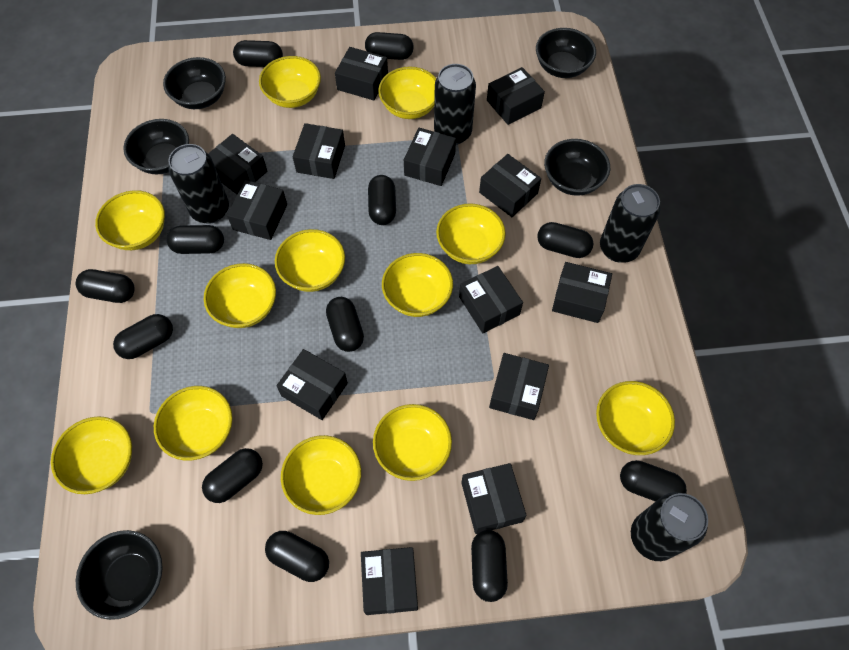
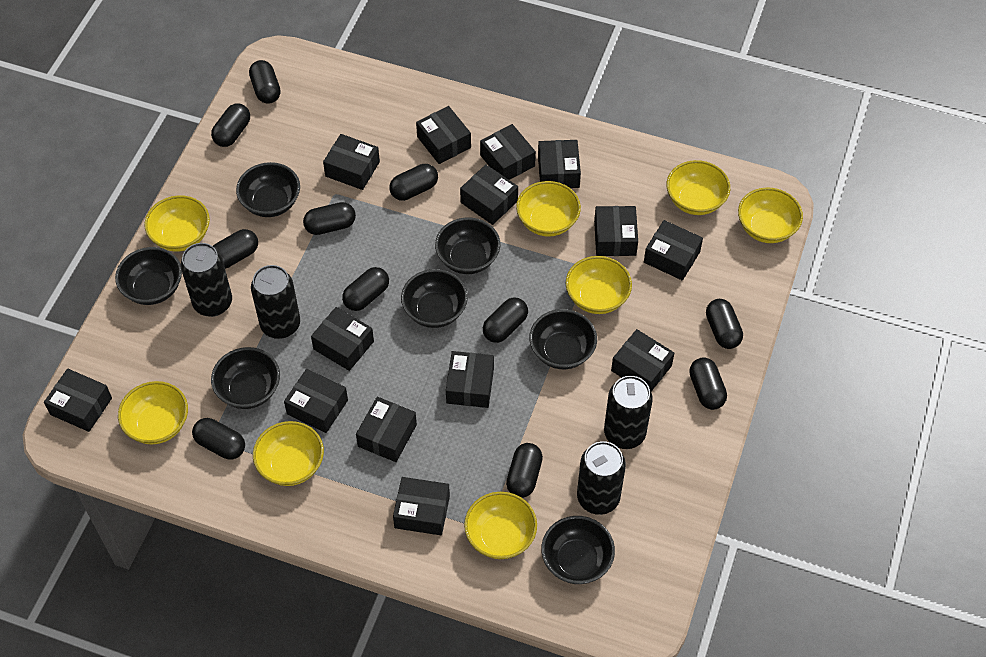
black bowl: 5 -> 7
black box: 13 -> 14
black capsule: 12 -> 11
yellow bowl: 12 -> 8

